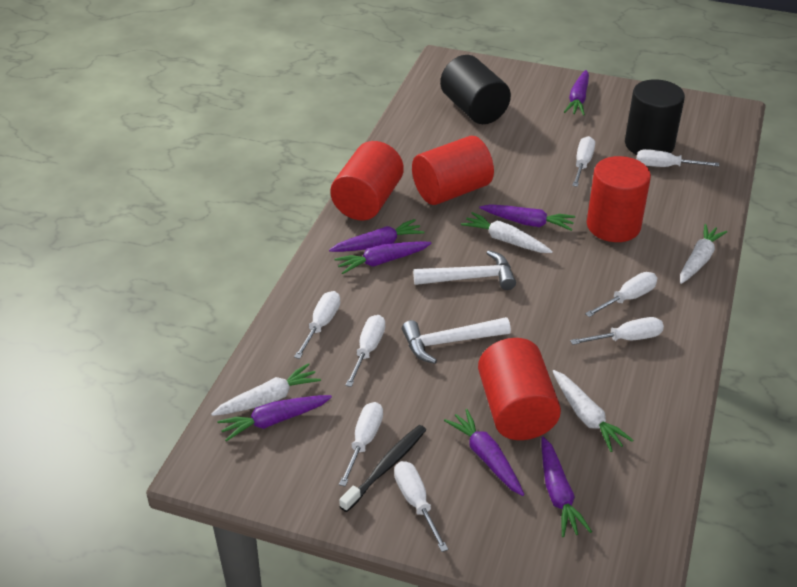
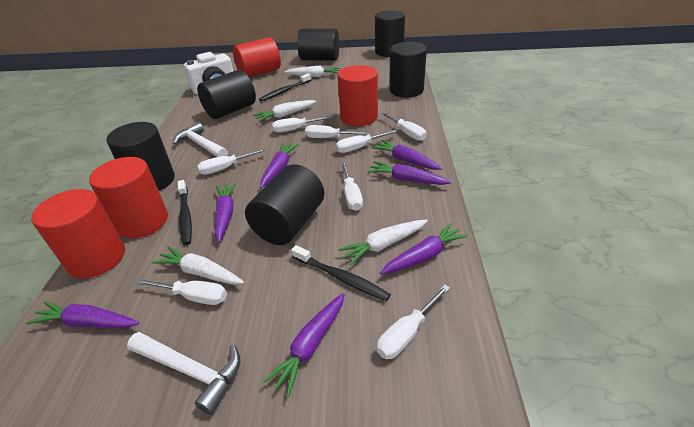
black cylinder: 2 -> 6
black toothbrush: 1 -> 3
white camera: 0 -> 1

